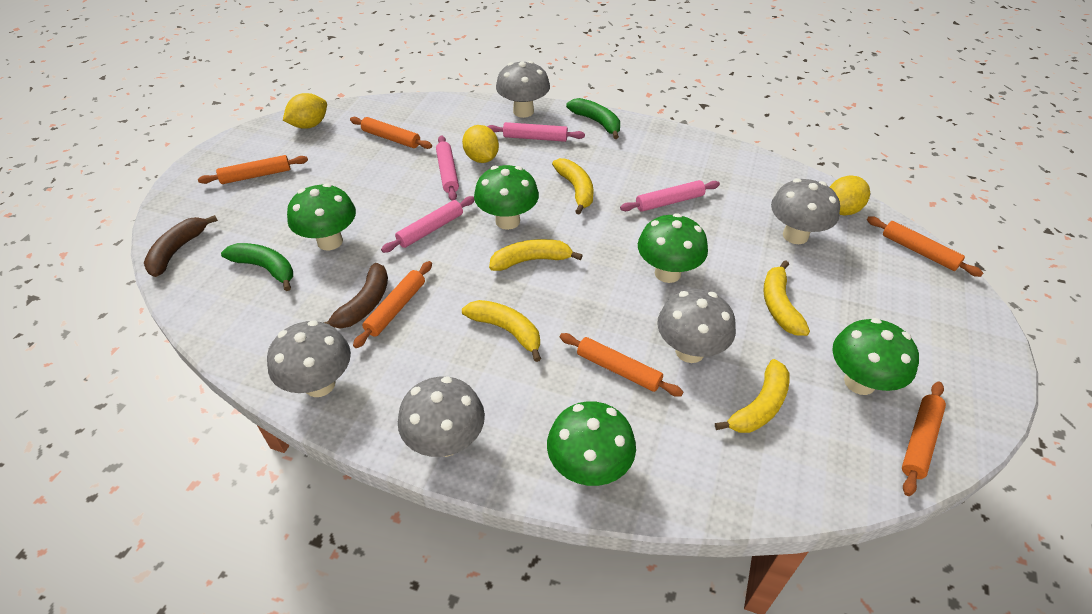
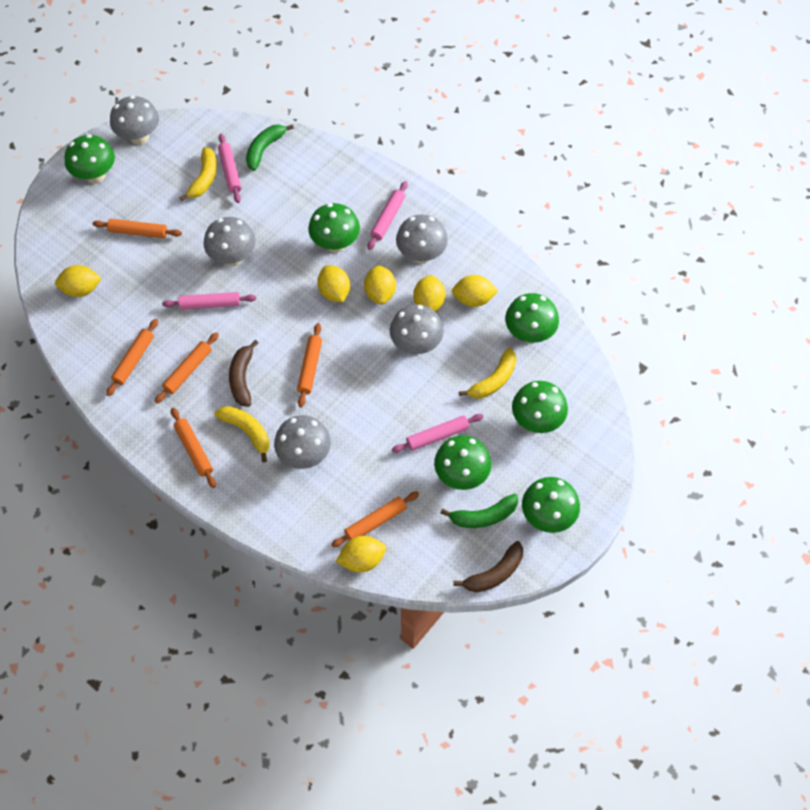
green mushroom: 5 -> 6
yellow banana: 5 -> 3
yellow lemon: 3 -> 6

